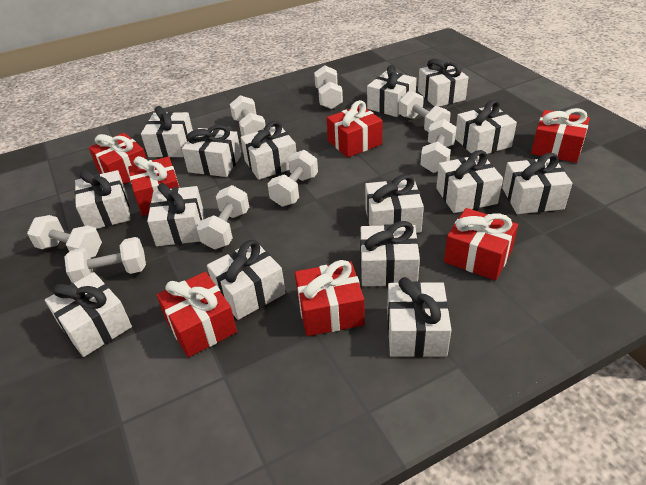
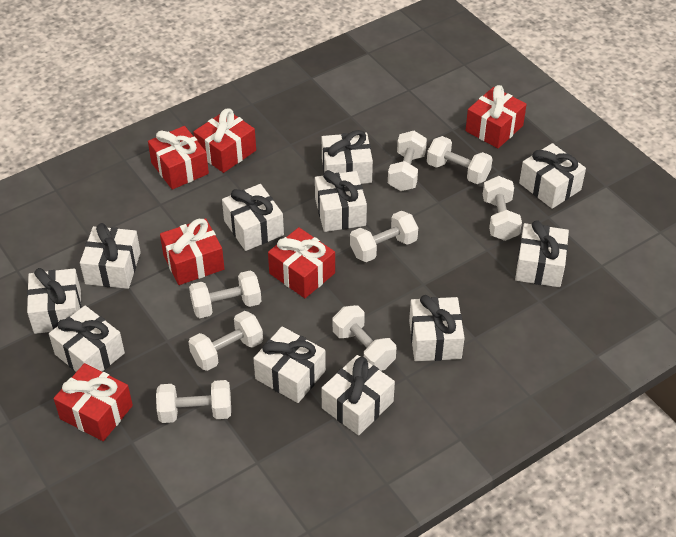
red gift: 7 -> 6
white gift: 15 -> 11

